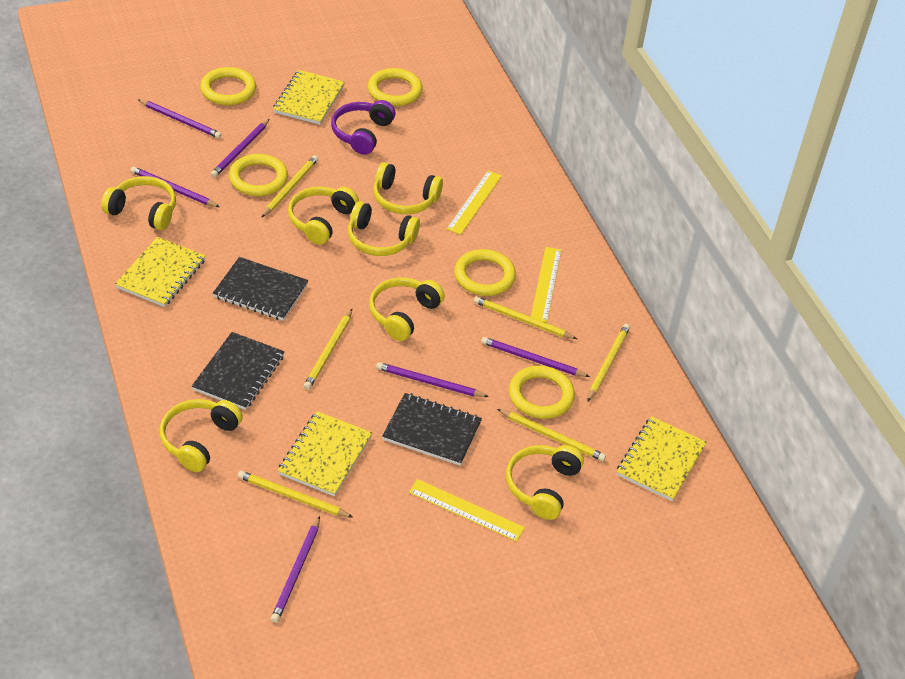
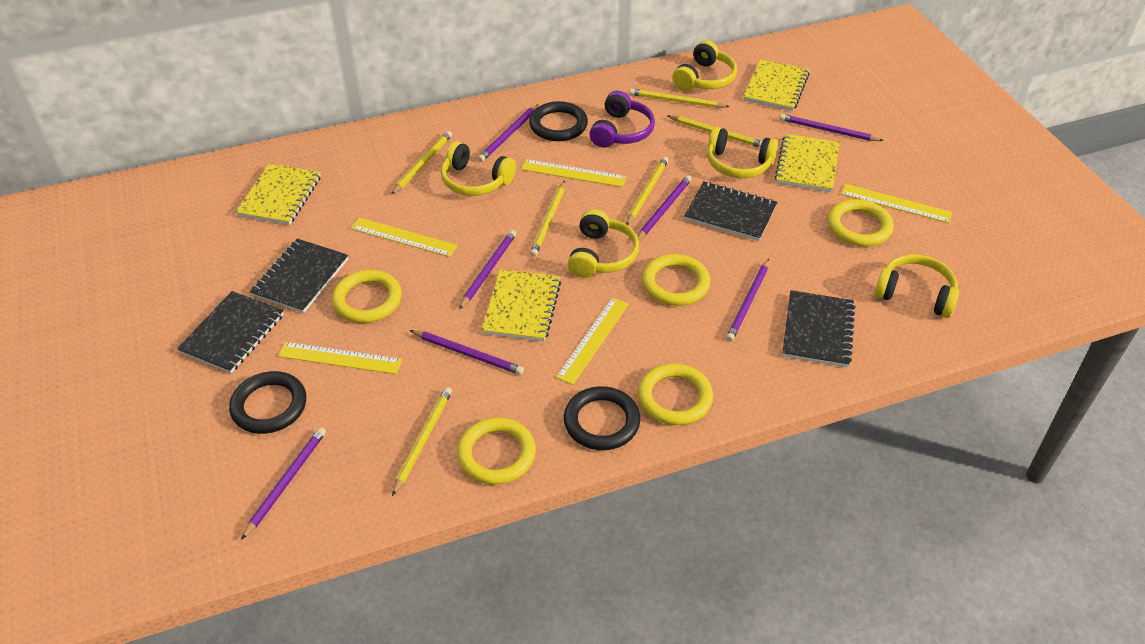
black notebook: 3 -> 4
black ring: 0 -> 3
purple pencil: 6 -> 7
yellow headphones: 7 -> 5
yellow ruler: 3 -> 5

